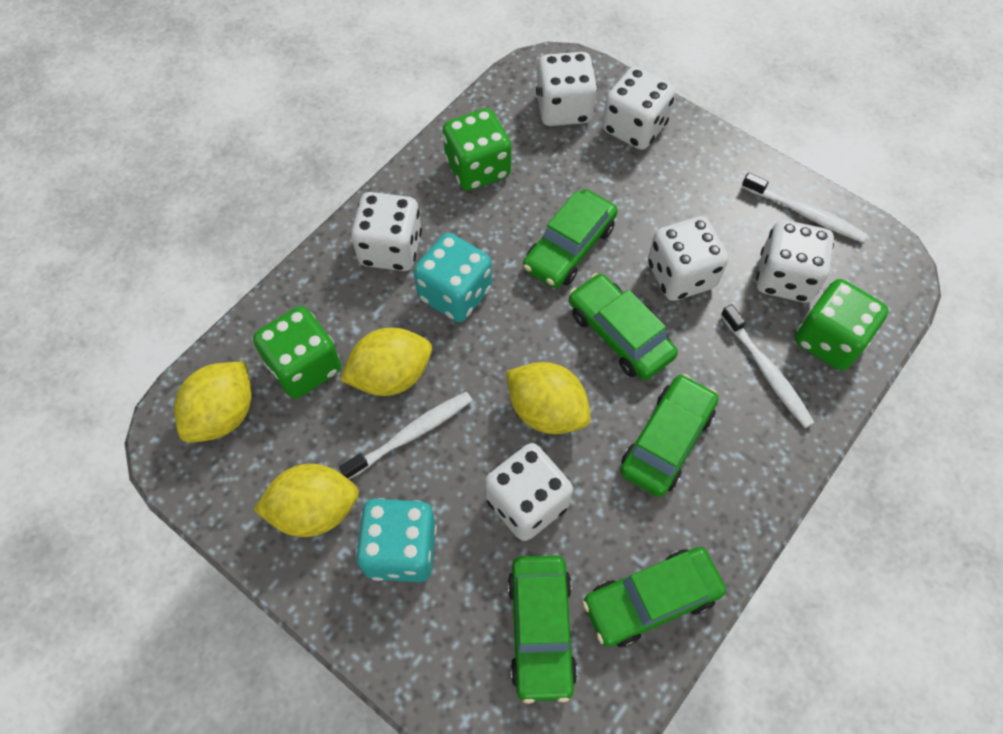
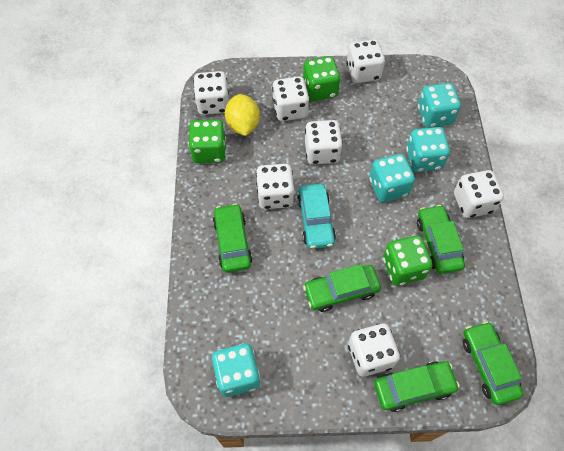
turquoise car: 0 -> 1
turquoise dice: 2 -> 4
white dice: 6 -> 7
white toothbrush: 3 -> 0
yellow lemon: 4 -> 1

